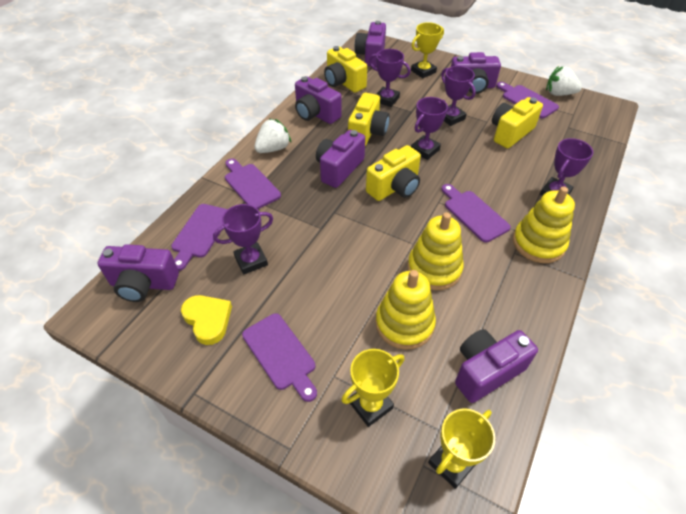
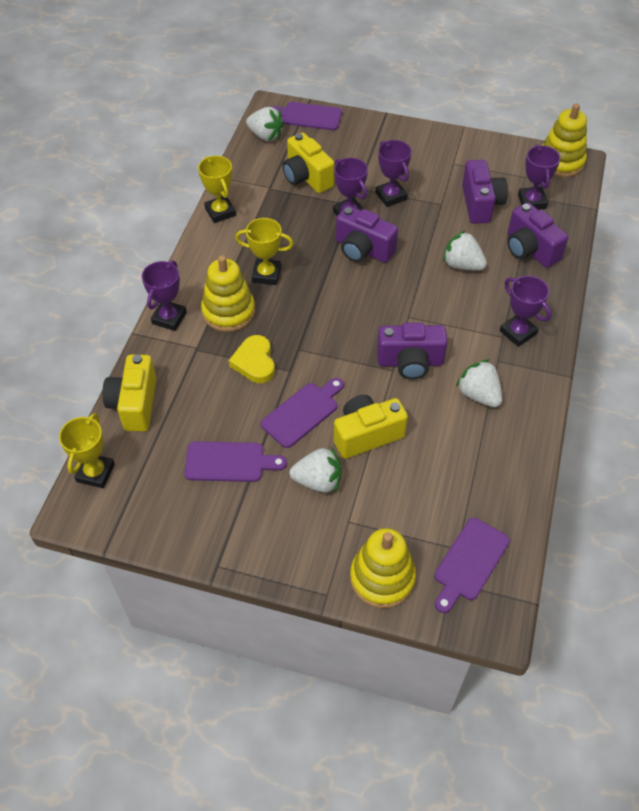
purple camera: 6 -> 4
purple cutting board: 5 -> 4
white strawberry: 2 -> 4
yellow camera: 4 -> 3

